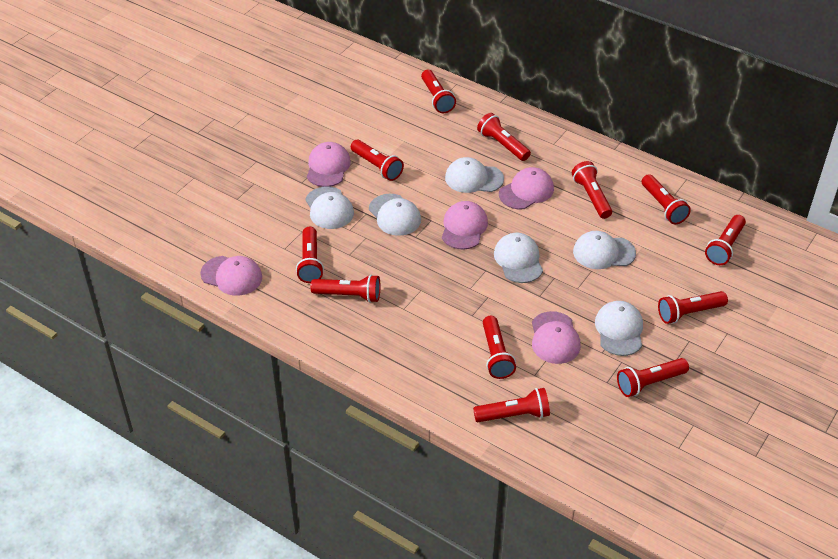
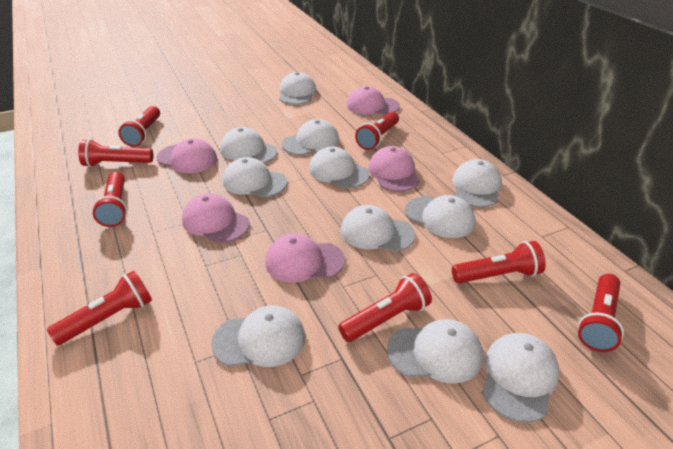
red flashlight: 12 -> 8
white cap: 6 -> 11

